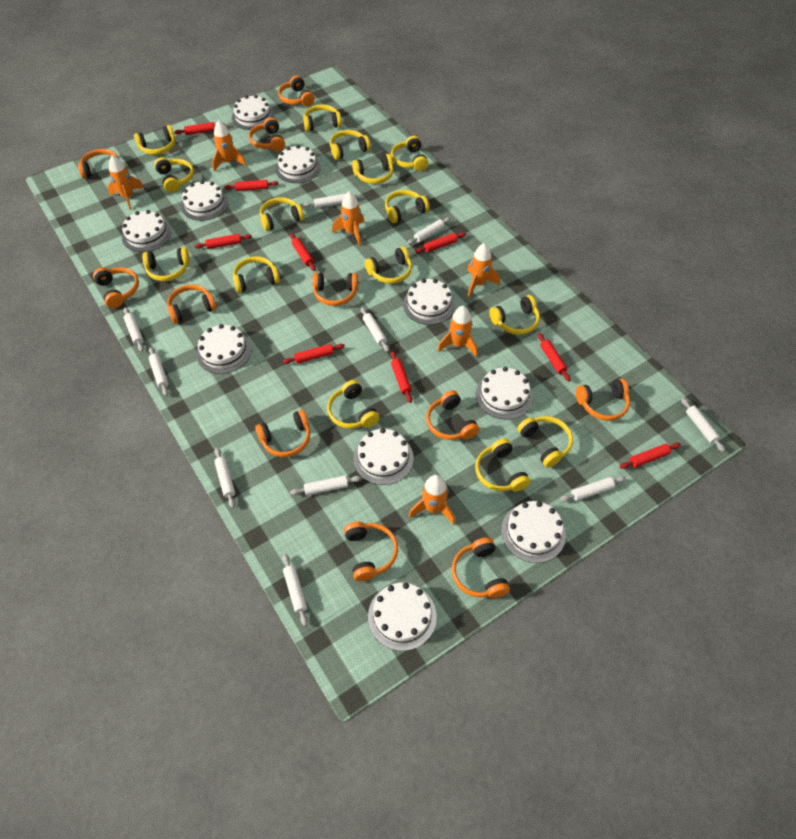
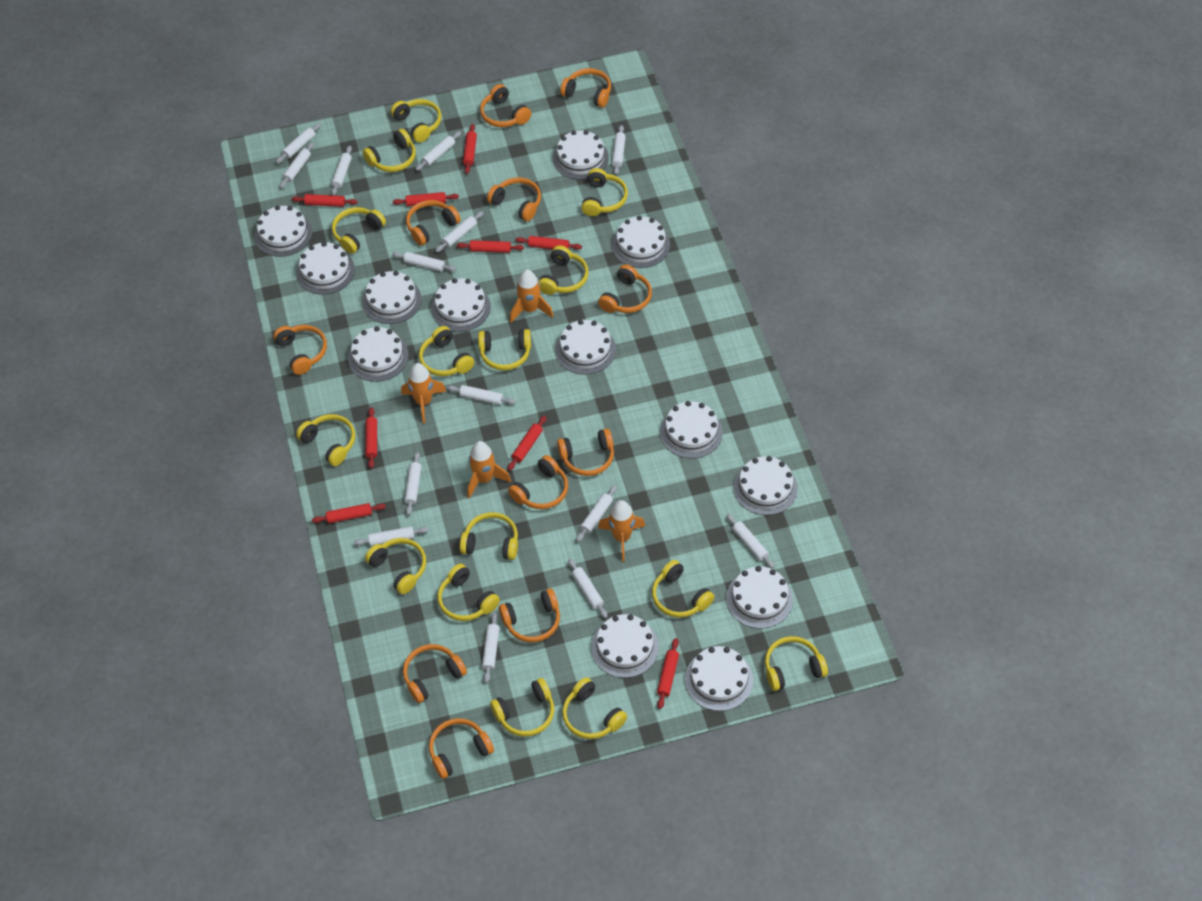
orange rocket: 6 -> 4
white cake: 10 -> 13
white rolling pin: 10 -> 14

